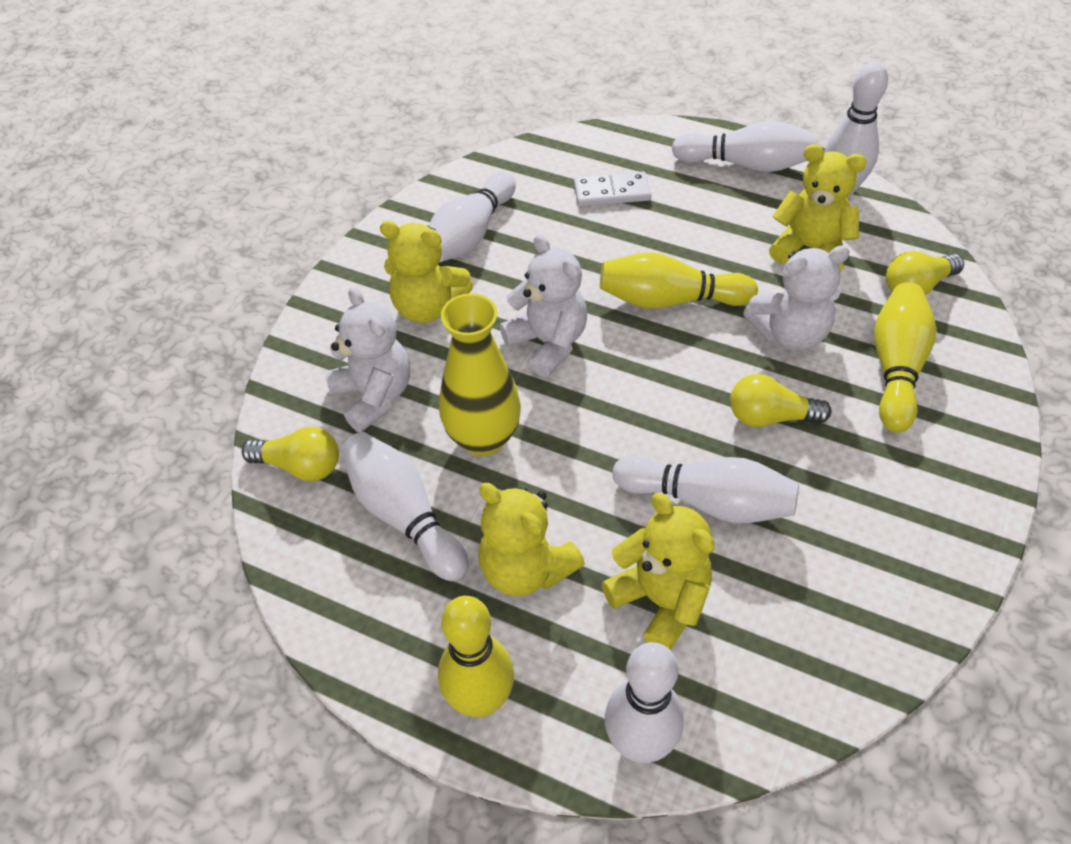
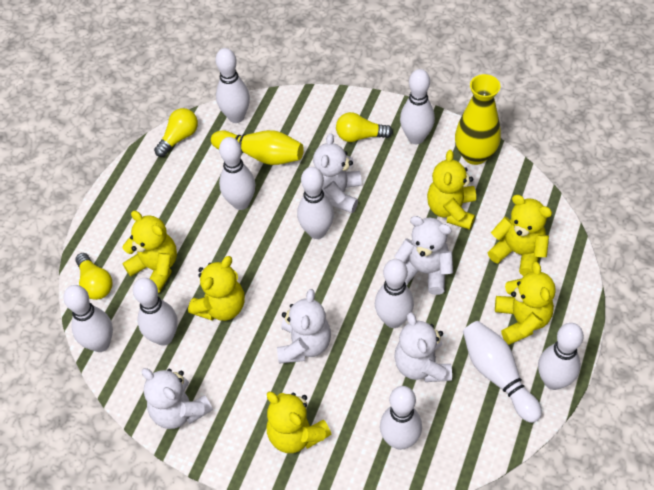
white bowling pin: 6 -> 10
white domino: 1 -> 0
white teddy bear: 3 -> 5
yellow bowling pin: 3 -> 1
yellow teddy bear: 4 -> 6

